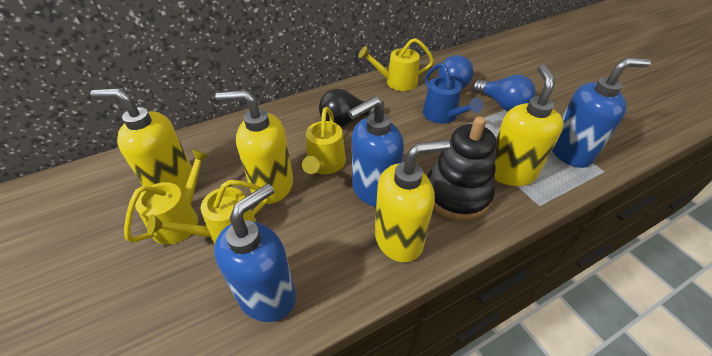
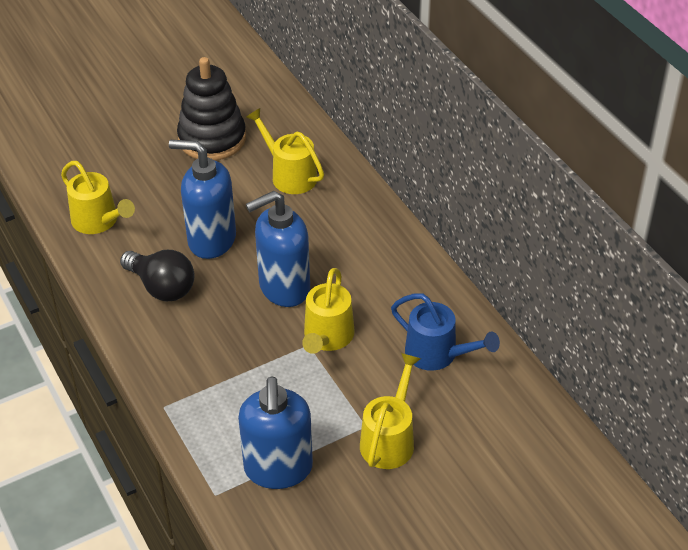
blue light bulb: 2 -> 0
yellow soap dispenser: 4 -> 0

